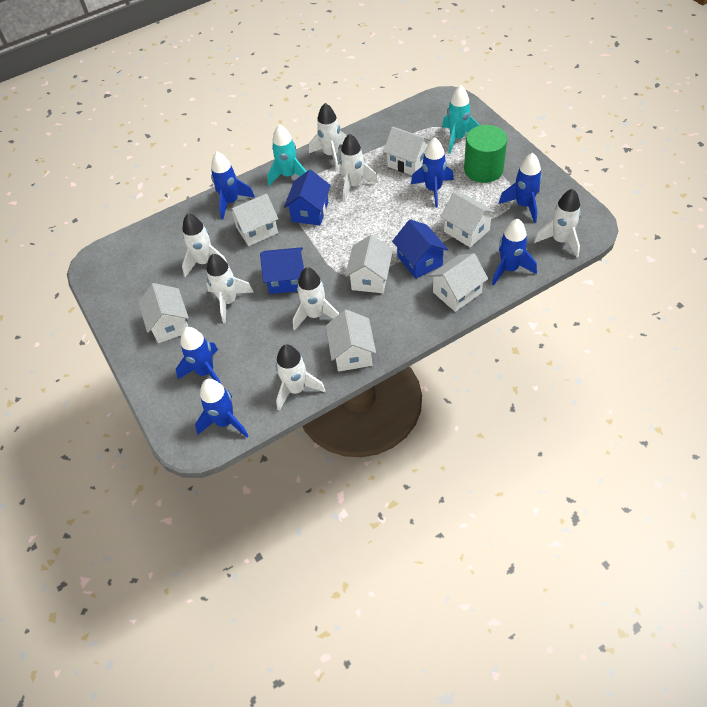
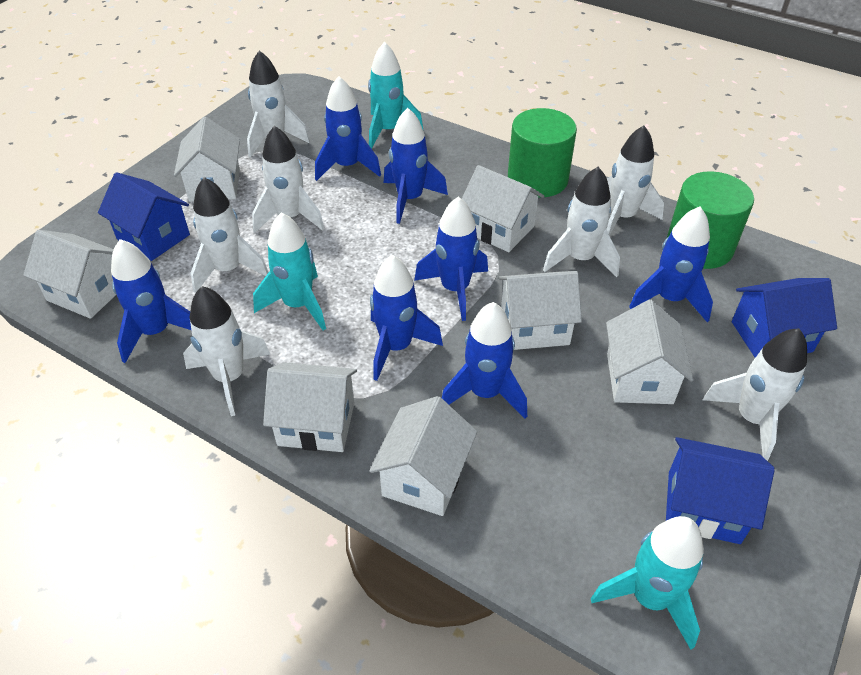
blue rocket: 6 -> 7
green cylinder: 1 -> 2
turquoise rocket: 2 -> 3

